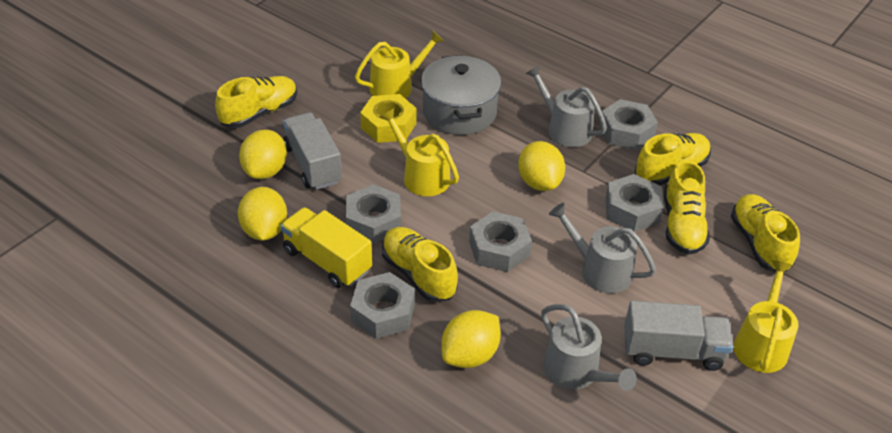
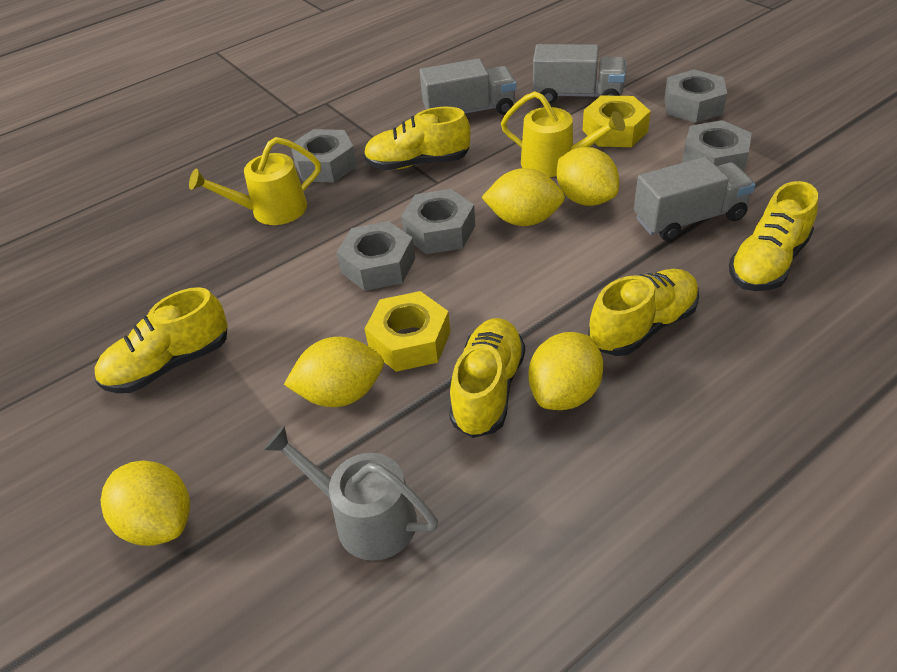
grey pot: 1 -> 0
grey truck: 2 -> 3
grey watering can: 3 -> 1
yellow lemon: 4 -> 5
yellow nut: 1 -> 2
yellow truck: 1 -> 0
yellow watering can: 3 -> 2

